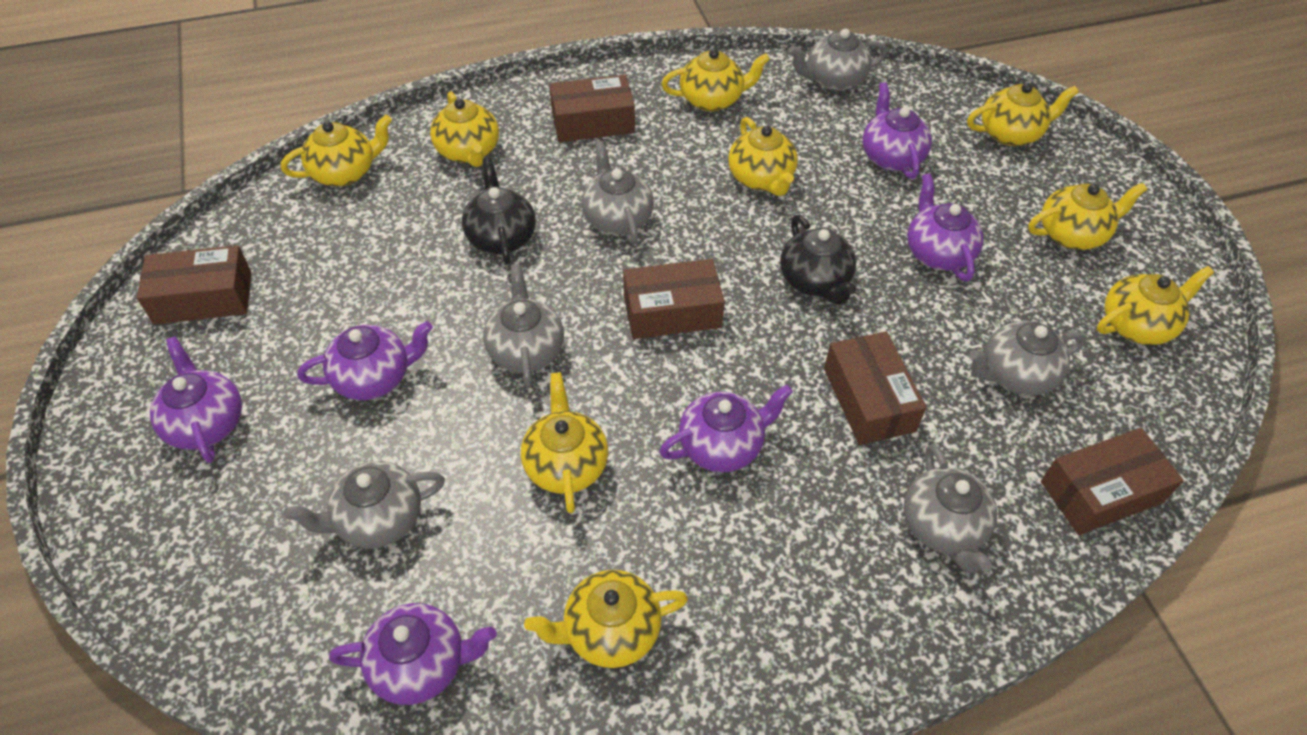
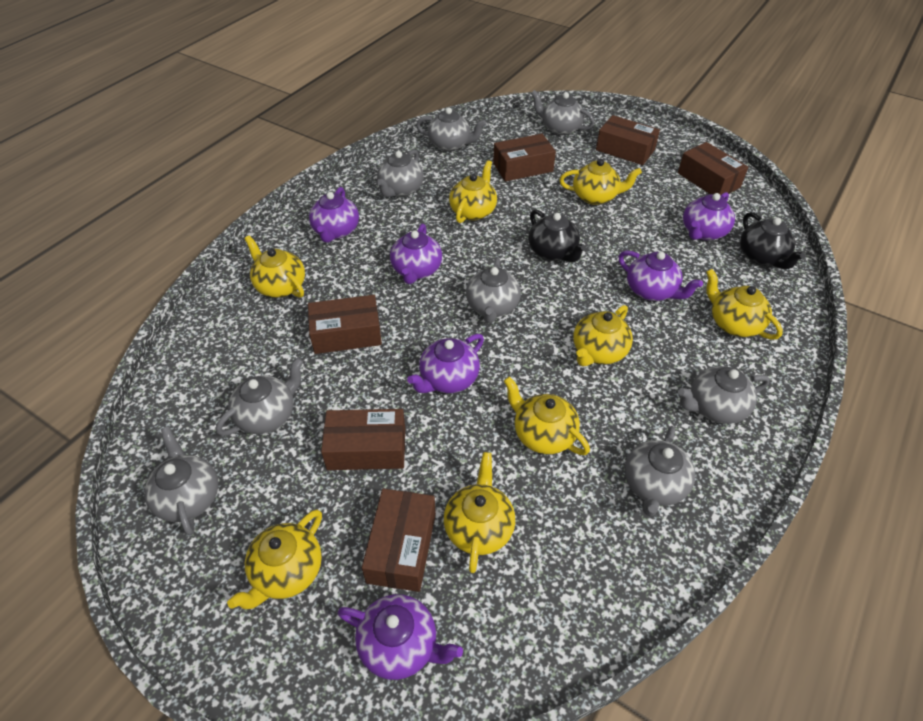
brown box: 5 -> 6
grey teapot: 6 -> 8
yellow teapot: 9 -> 8

